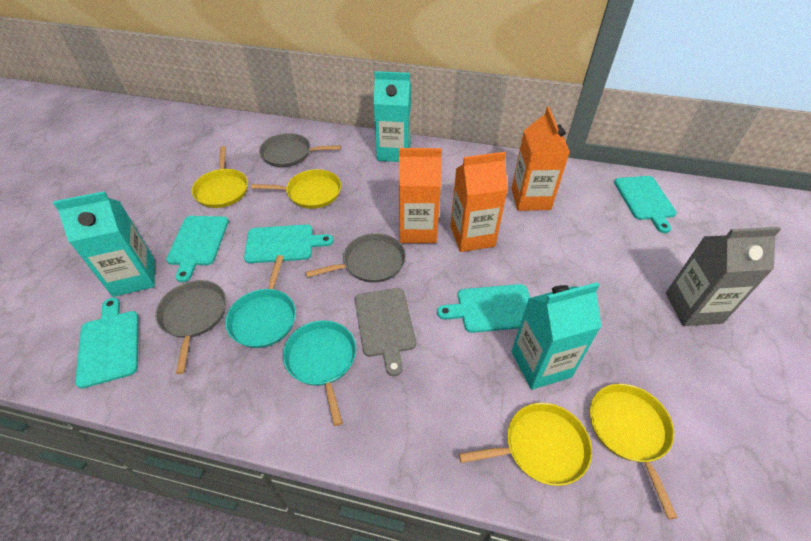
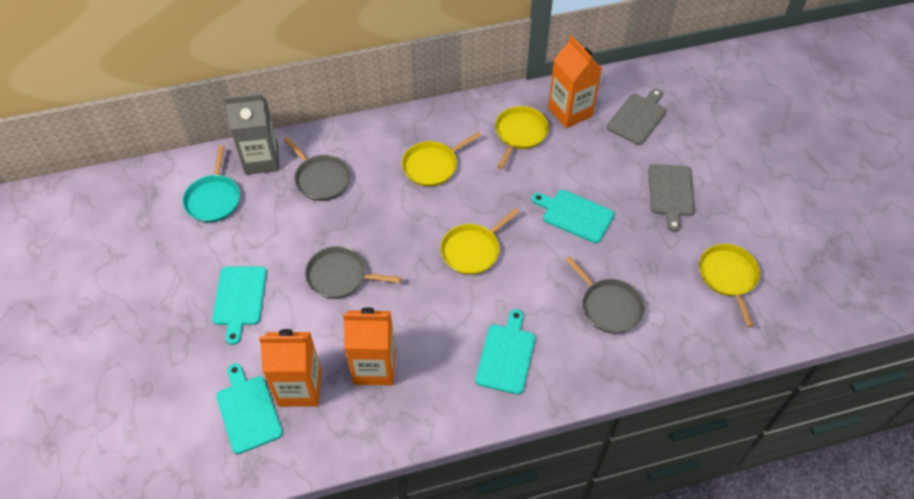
grey cutting board: 1 -> 2
turquoise carton: 3 -> 0
turquoise cutting board: 5 -> 4
turquoise pan: 2 -> 1

